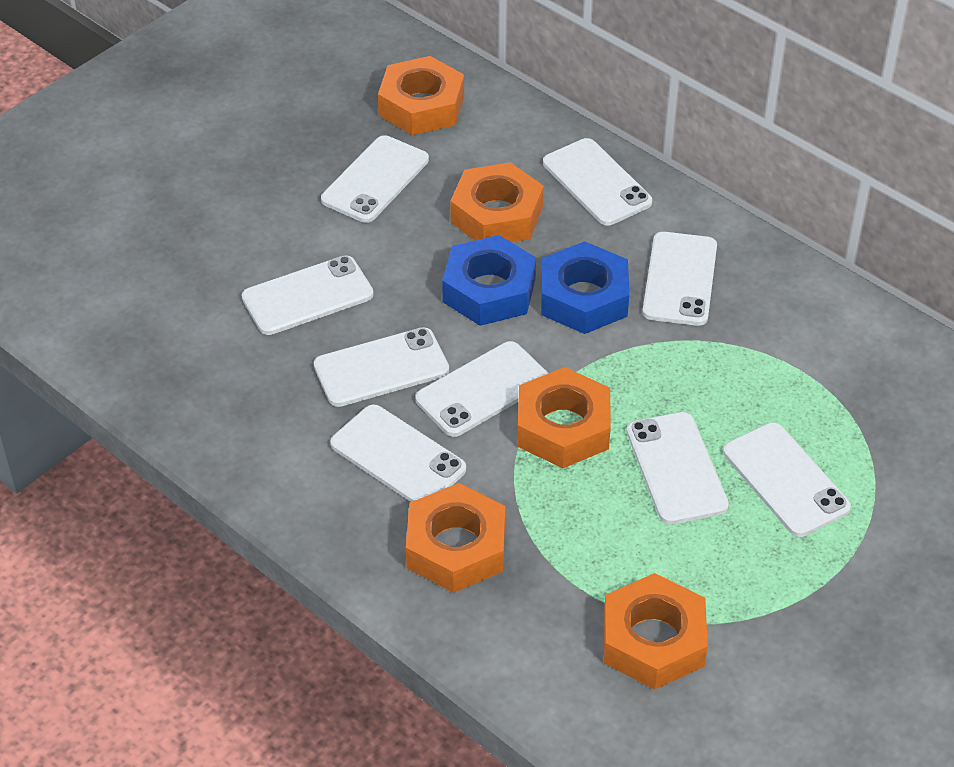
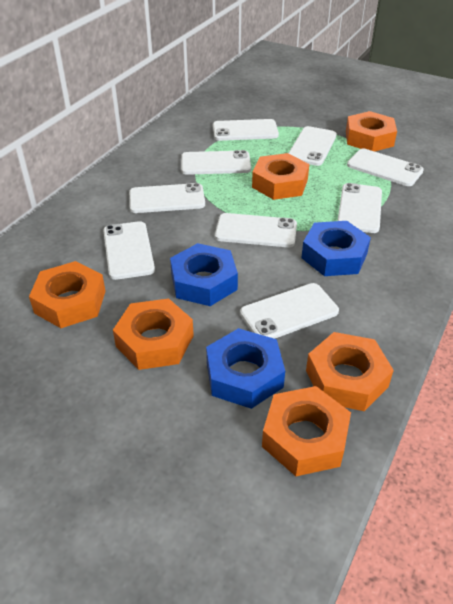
blue nut: 2 -> 3
orange nut: 5 -> 6

